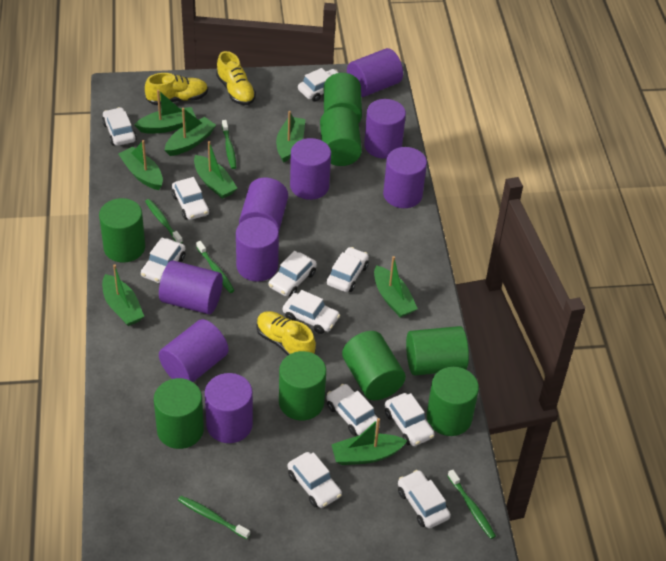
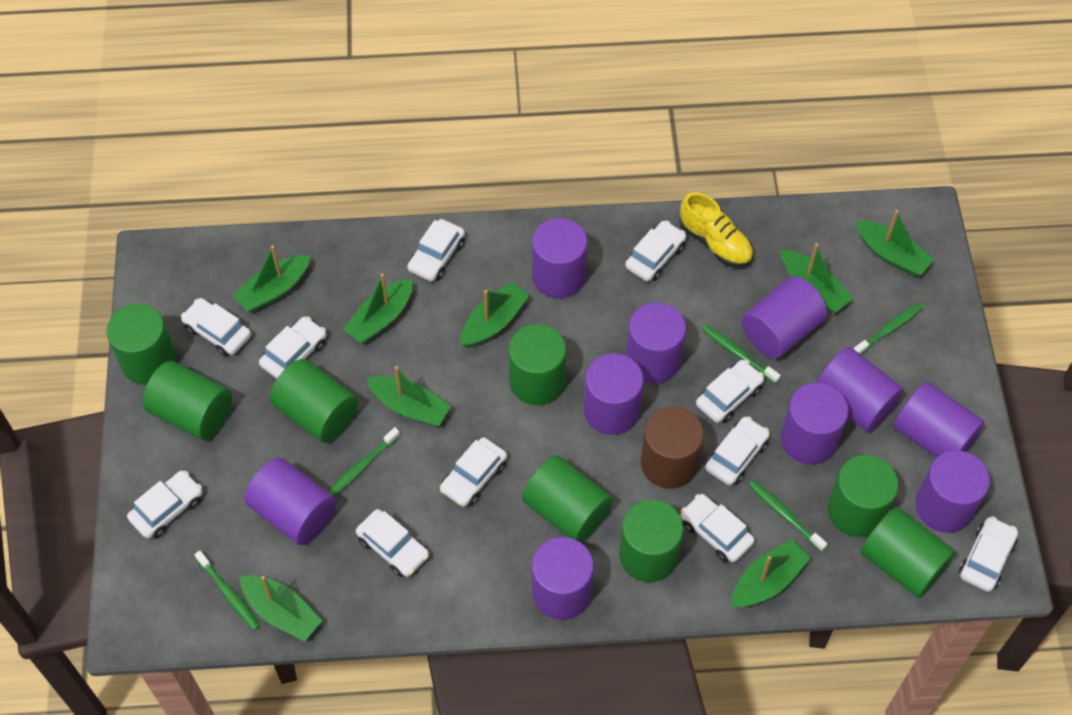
brown cylinder: 0 -> 1
purple cylinder: 9 -> 10
yellow shoe: 3 -> 1

